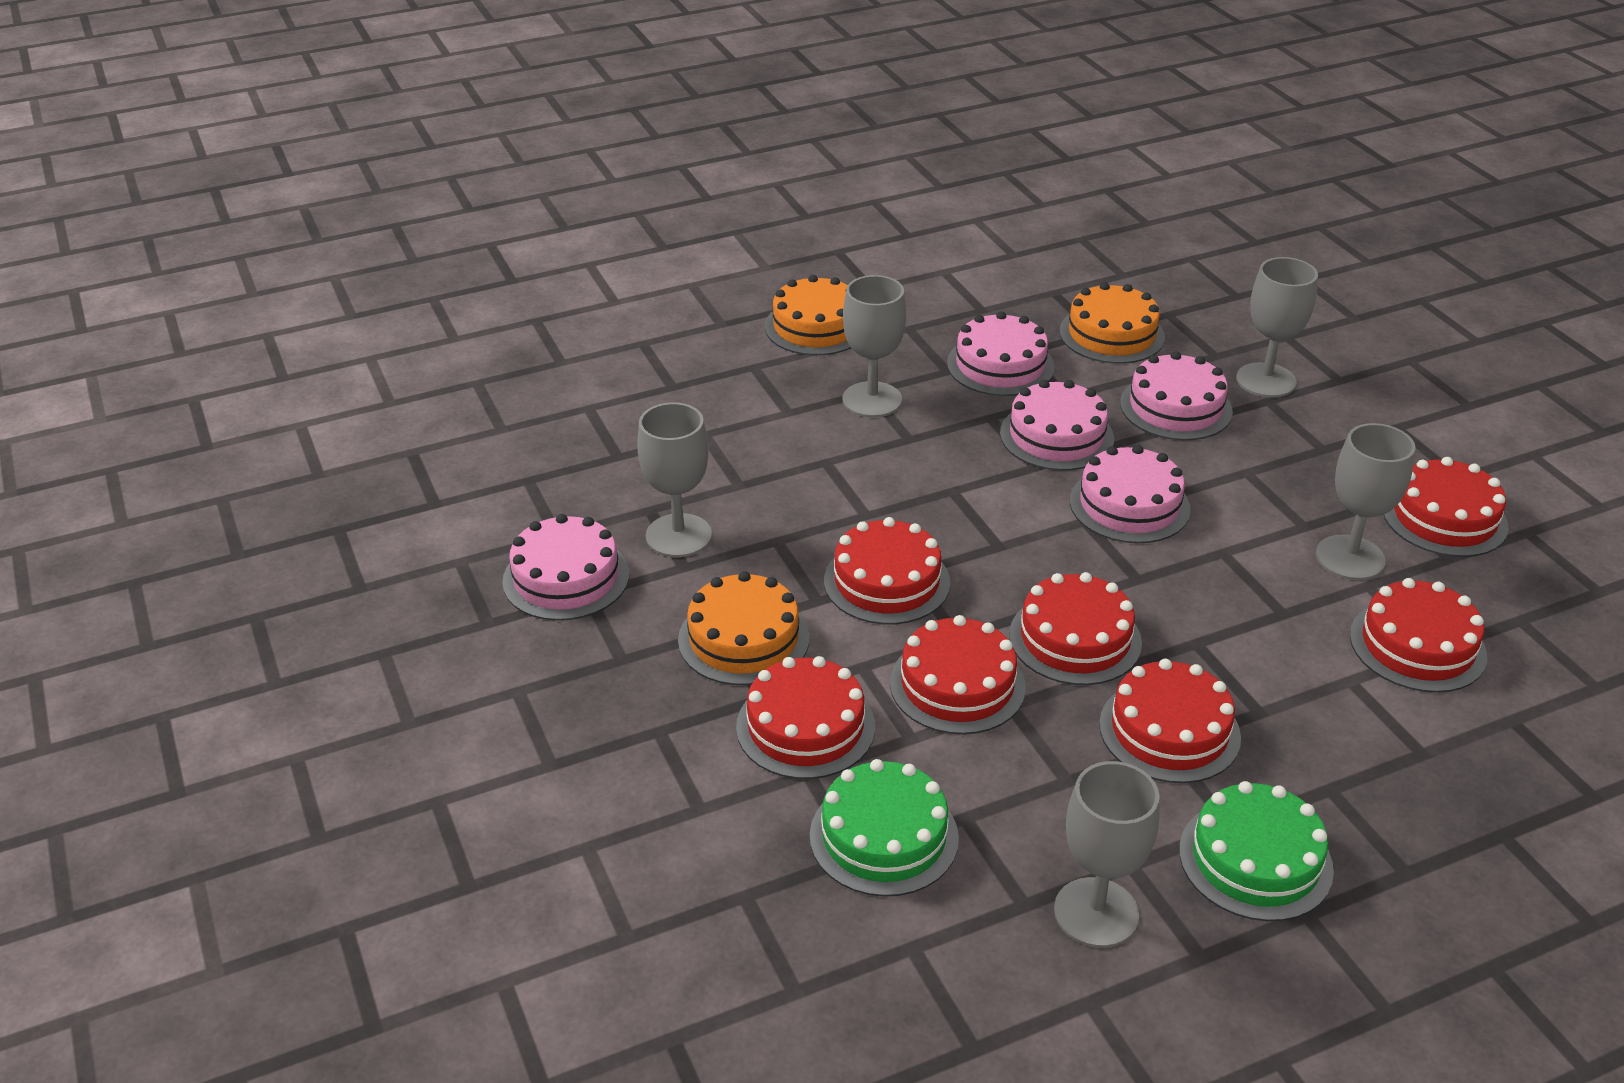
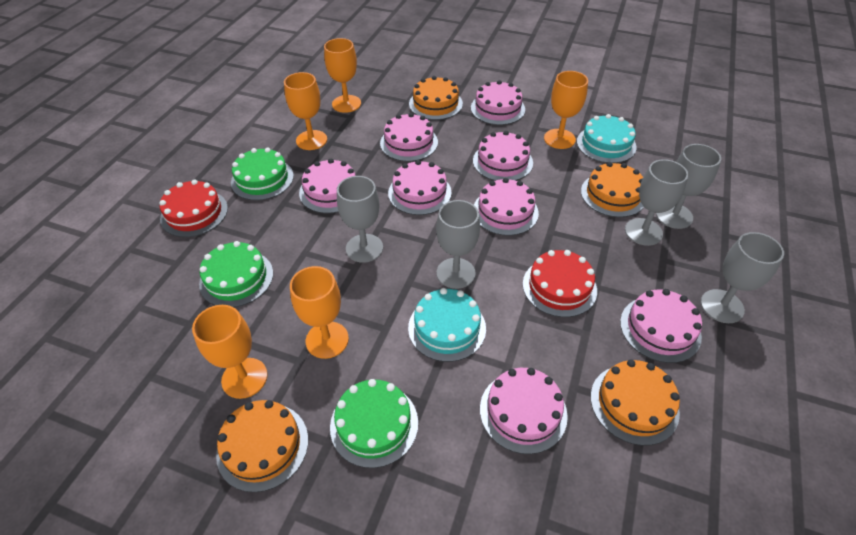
green cake: 2 -> 3
orange cake: 3 -> 4
orange goblet: 0 -> 5
pink cake: 5 -> 8
red cake: 7 -> 2
turquoise cake: 0 -> 2

